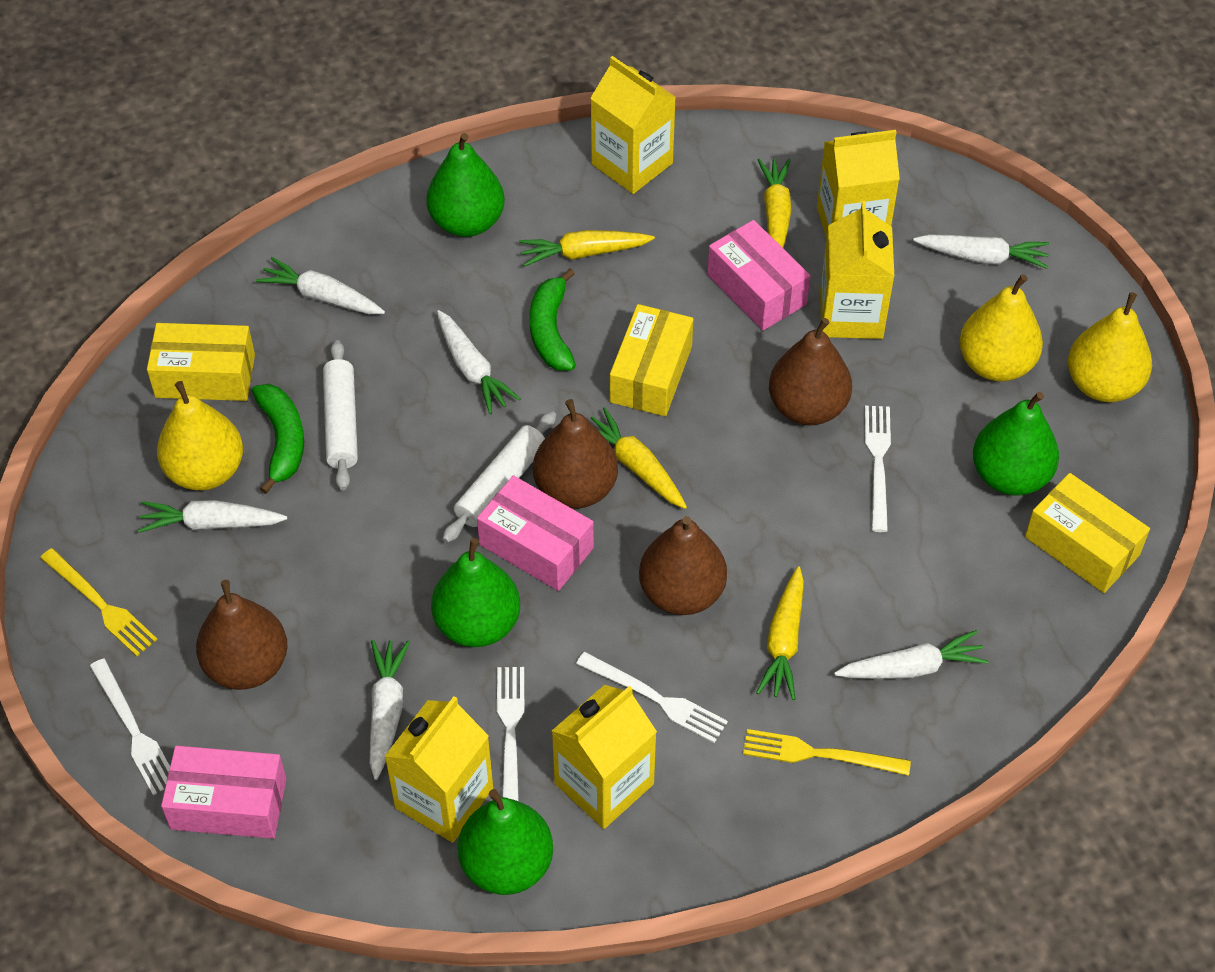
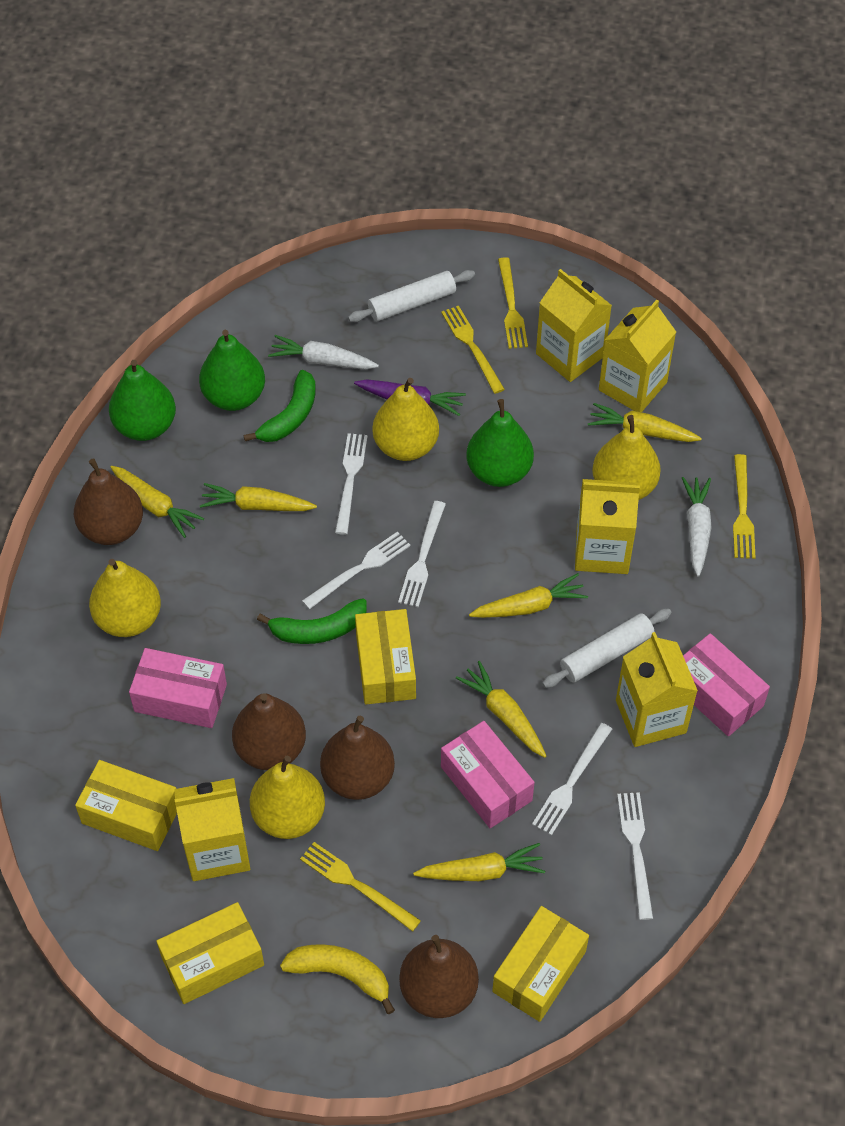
green pear: 4 -> 3
purple carrot: 0 -> 1
white carrot: 6 -> 2
white fork: 4 -> 5
yellow banana: 0 -> 1
yellow box: 3 -> 4
yellow carrot: 4 -> 6
yellow fork: 2 -> 4
yellow pear: 3 -> 4

